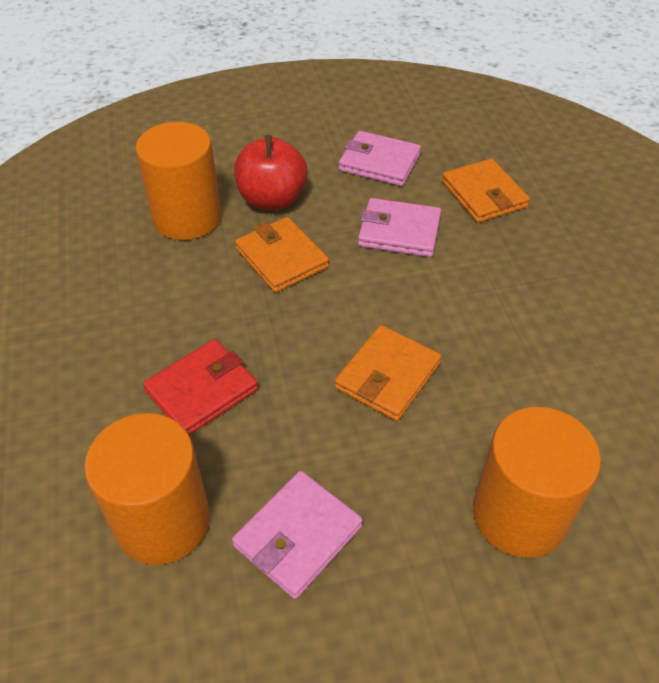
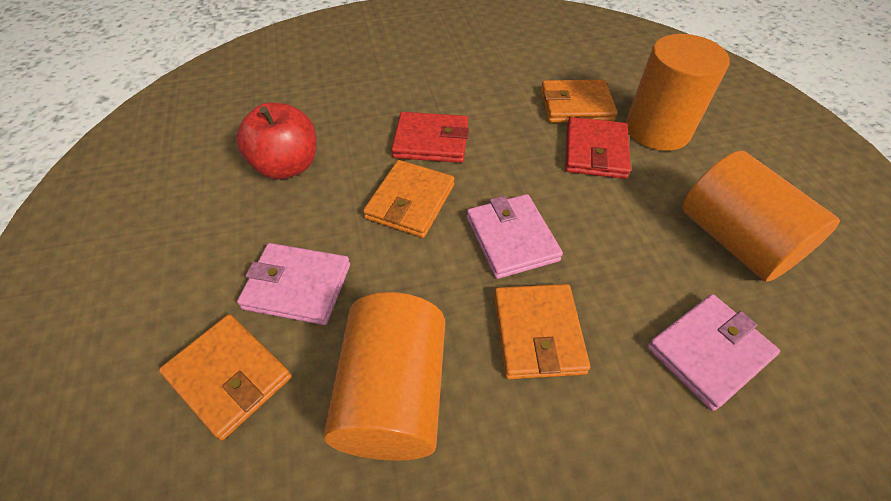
orange wallet: 3 -> 4
red wallet: 1 -> 2

